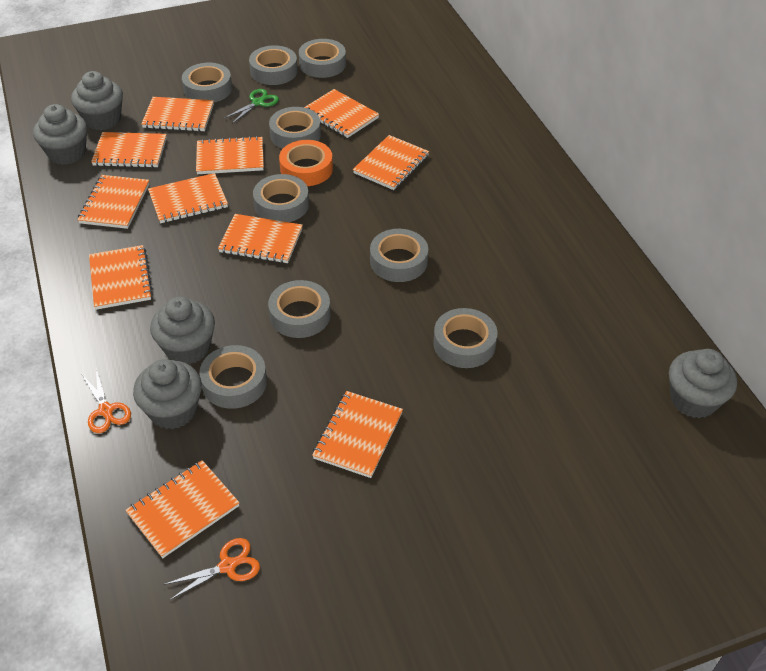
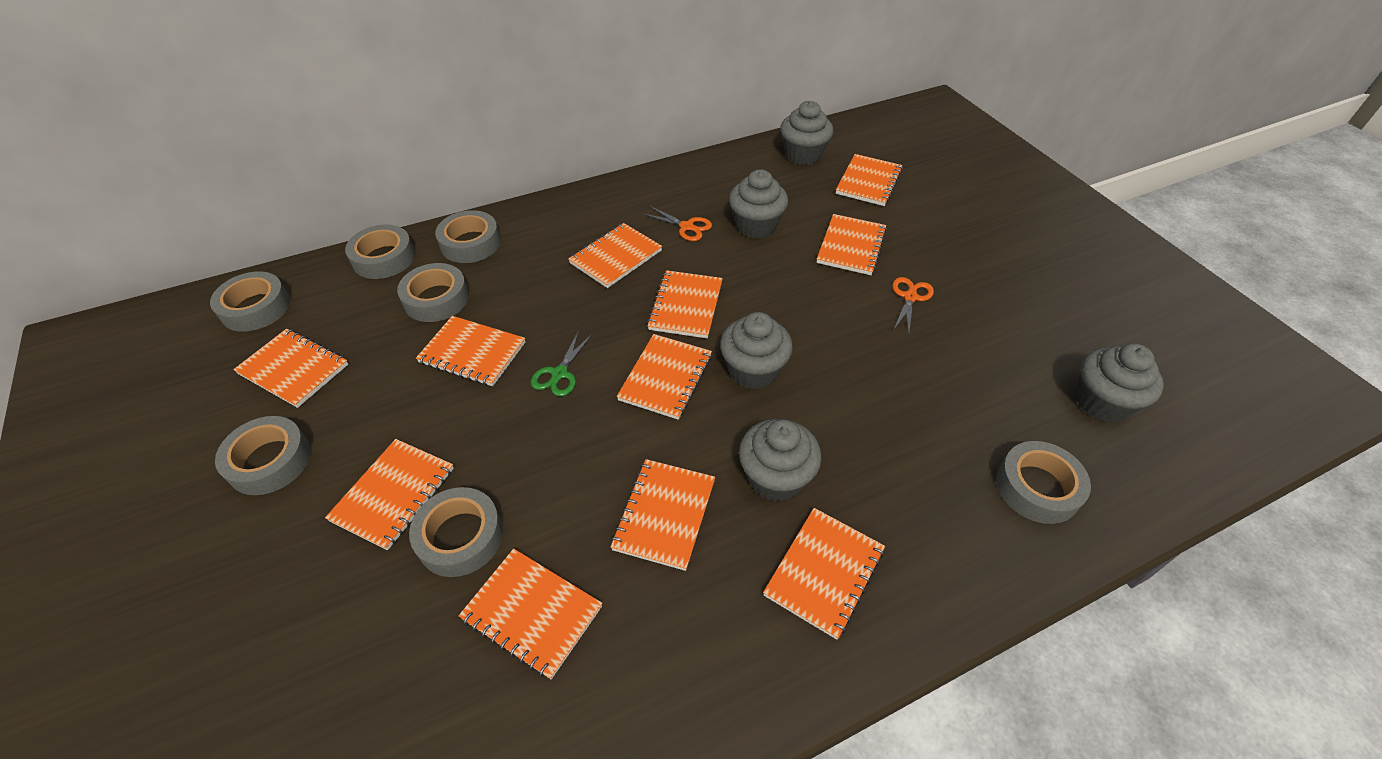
grey tape: 9 -> 7
orange tape: 1 -> 0

